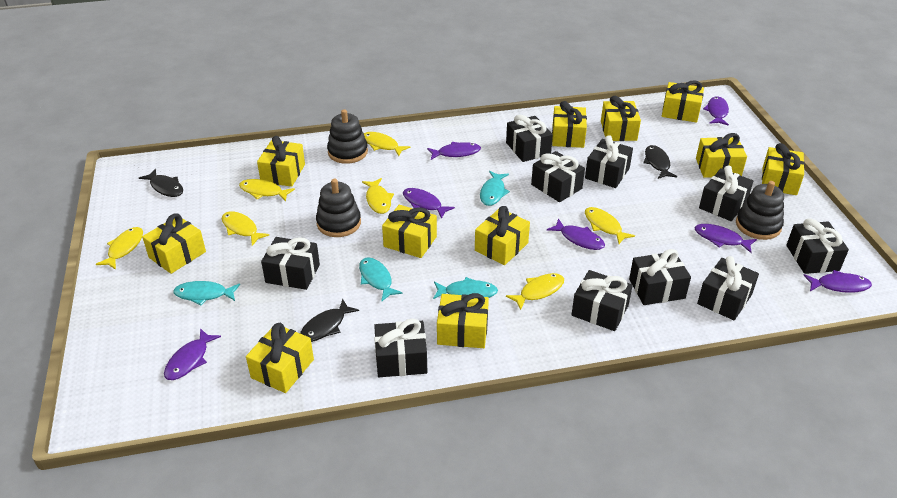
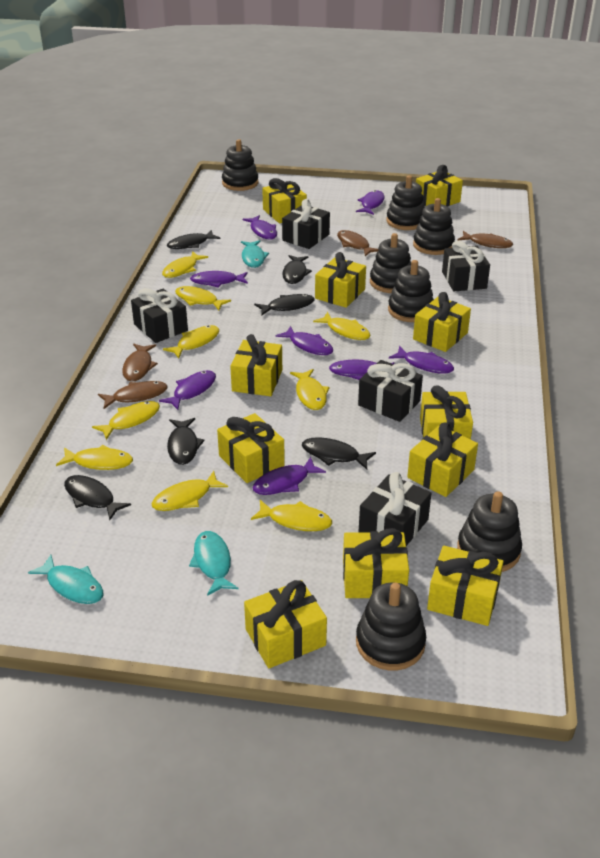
black fish: 3 -> 6
black gift: 10 -> 5
black stacking toy: 3 -> 7
brown fish: 0 -> 4
purple fish: 7 -> 8
turquoise fish: 4 -> 3
yellow fish: 7 -> 9

